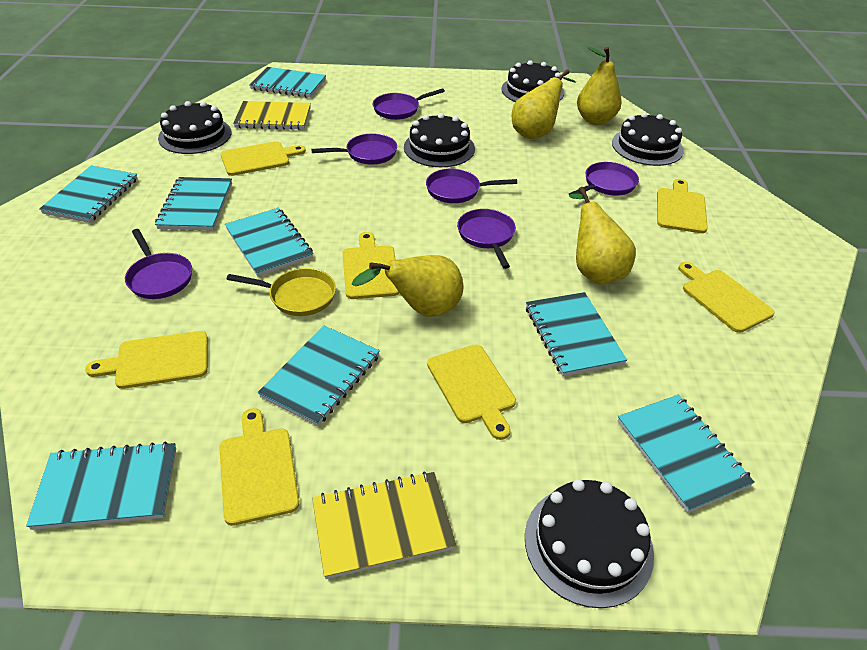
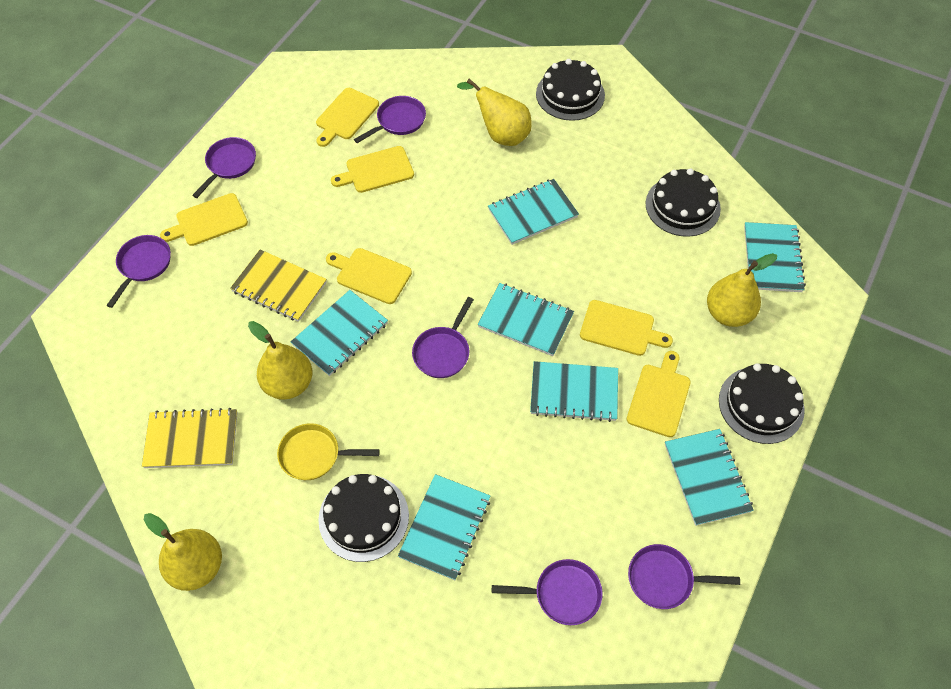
black cake: 5 -> 4
turquoise notebook: 8 -> 7
yellow cutting board: 7 -> 6

